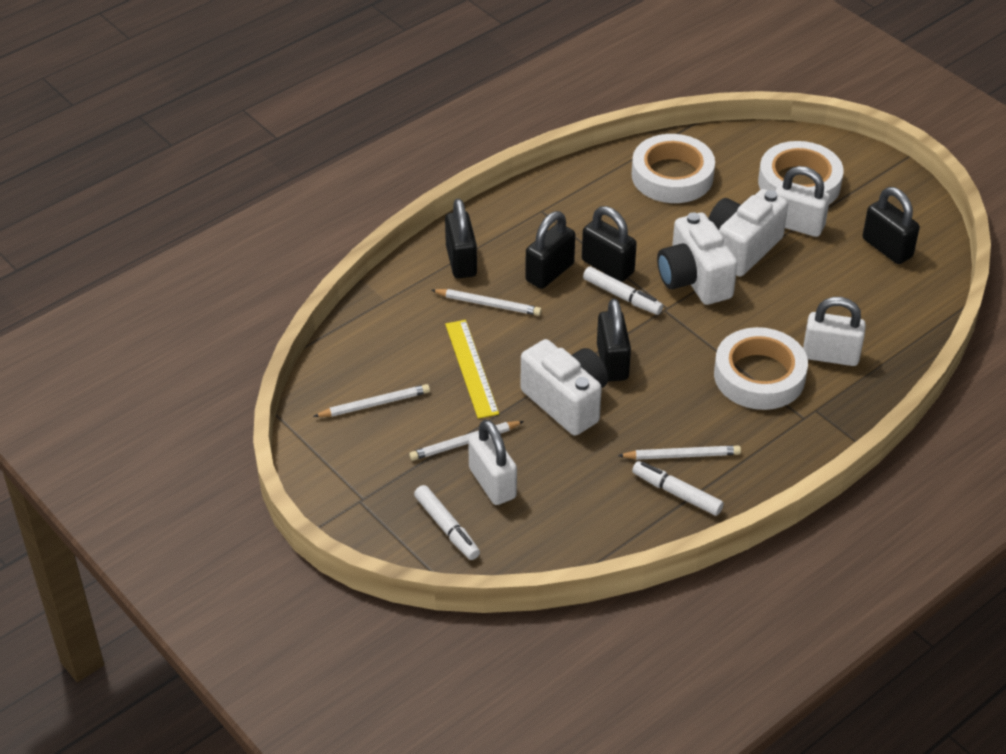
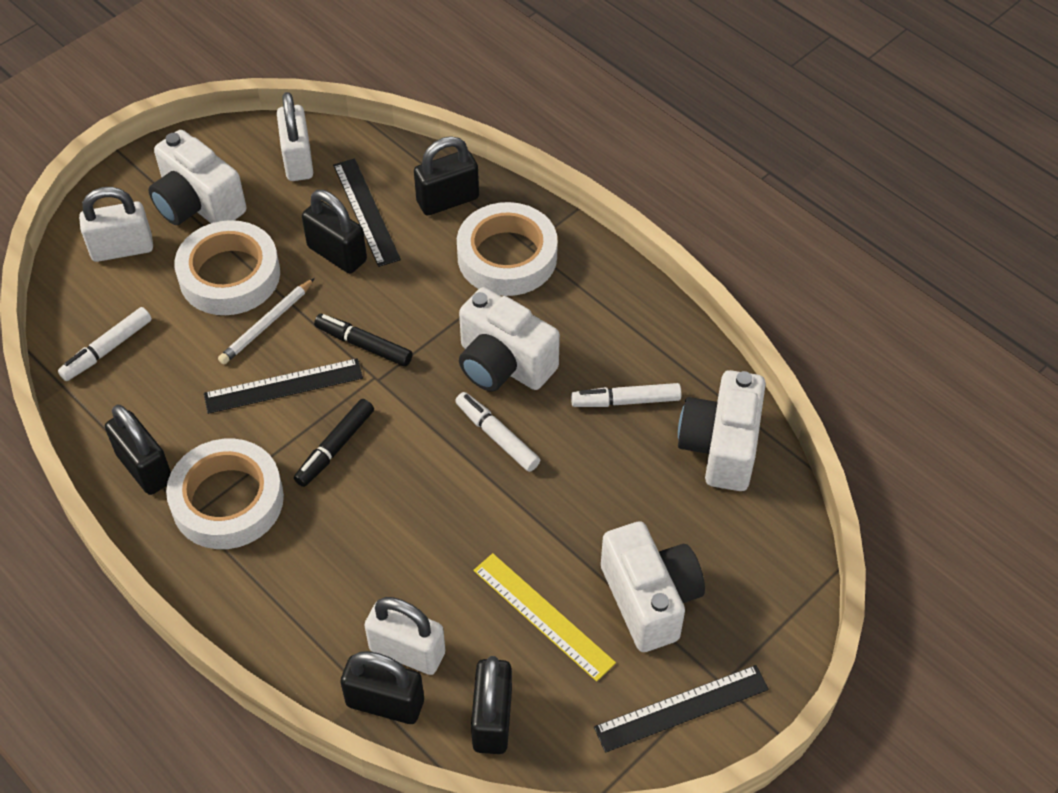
black marker: 0 -> 2
black ruler: 0 -> 3
white camera: 3 -> 4
white pencil: 4 -> 1

